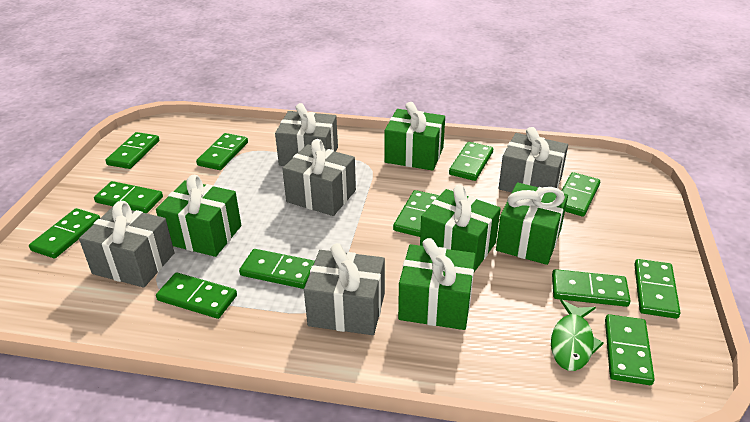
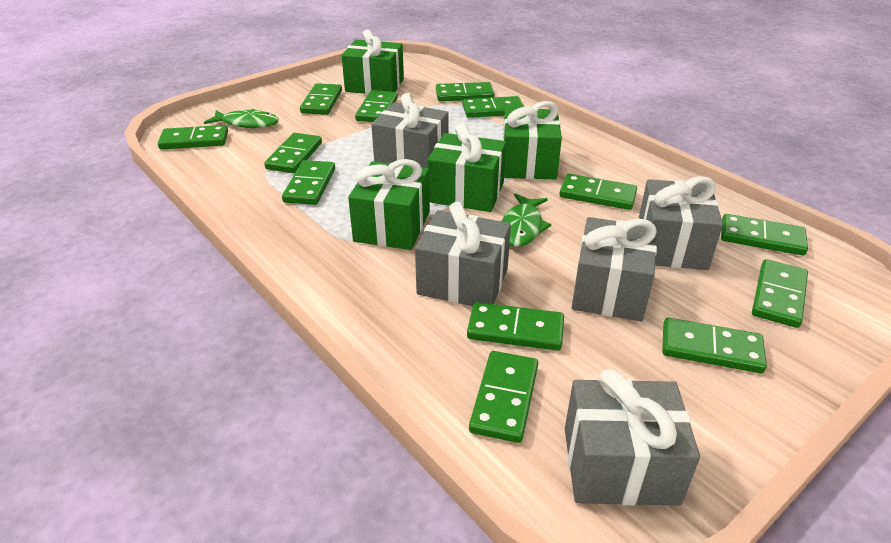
green domino: 12 -> 13
green fish: 1 -> 2
green gift: 5 -> 4

